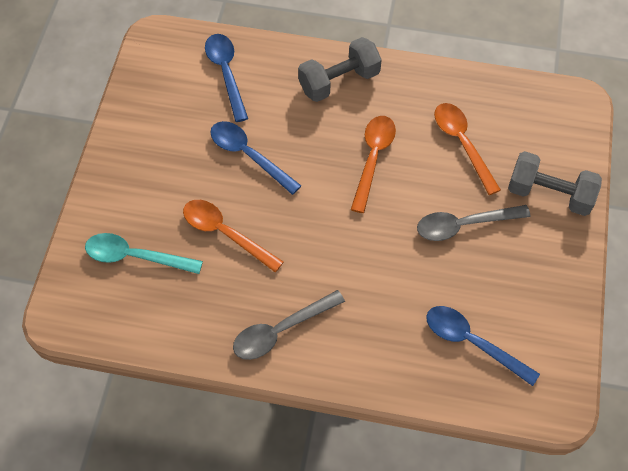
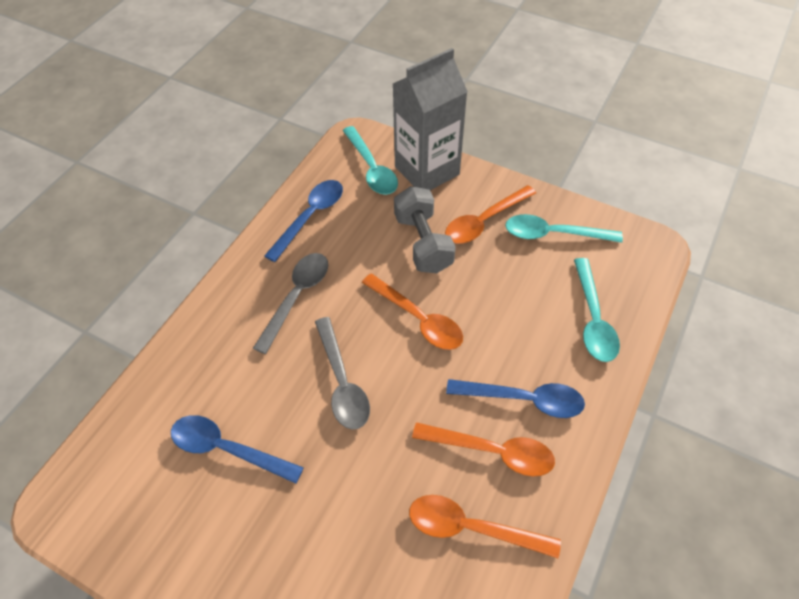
grey carton: 0 -> 1
grey dumbbell: 2 -> 1
orange spoon: 3 -> 4
turquoise spoon: 1 -> 3

